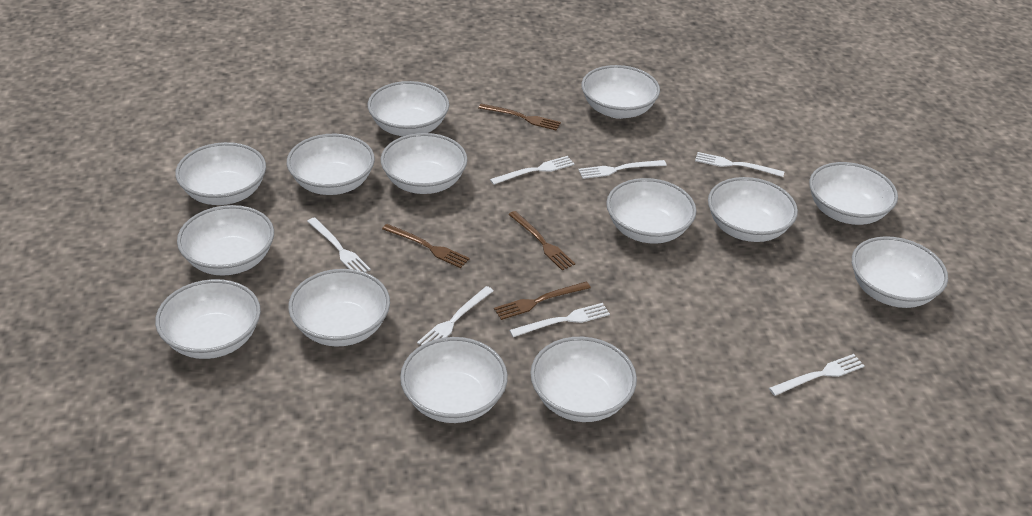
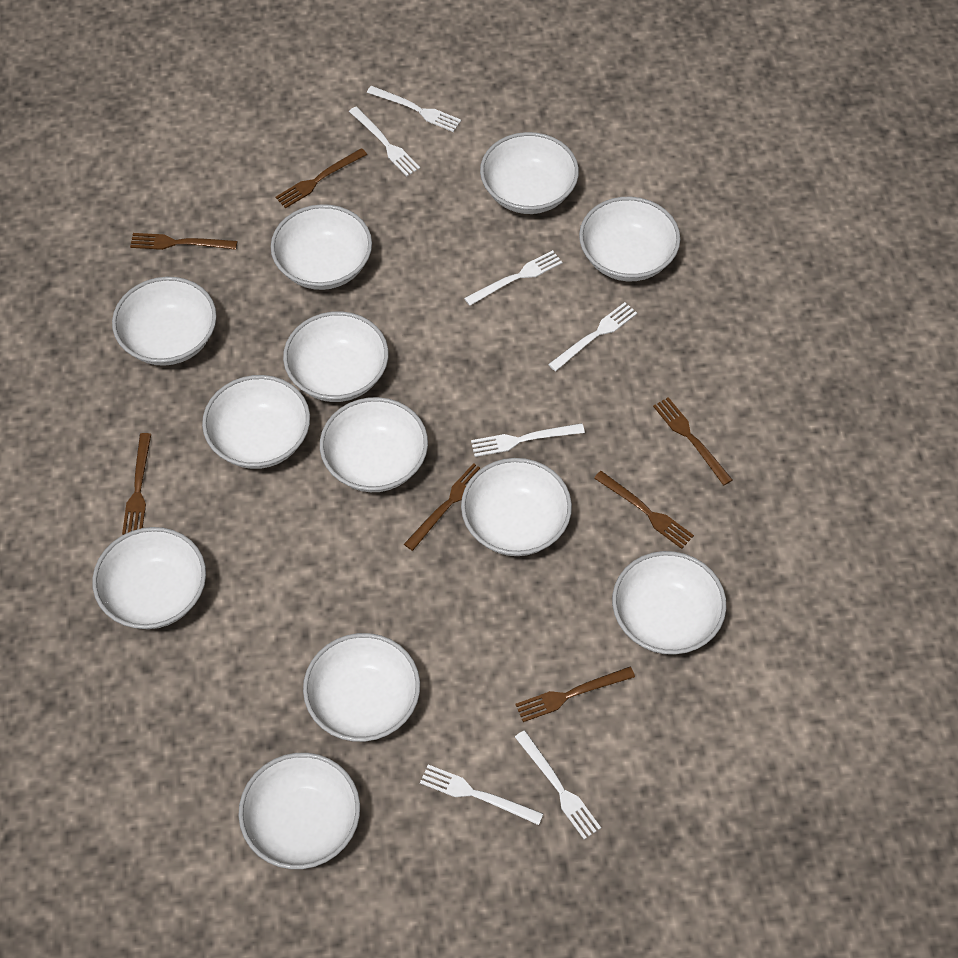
brown fork: 4 -> 7
white bowl: 14 -> 12

